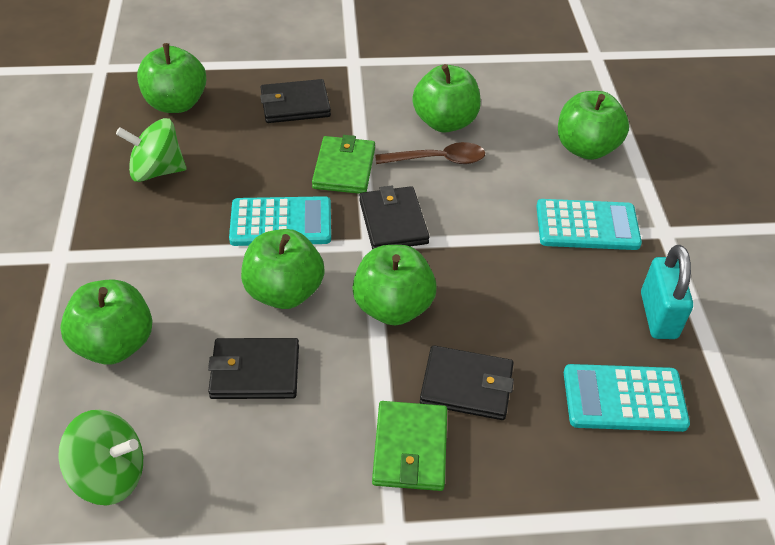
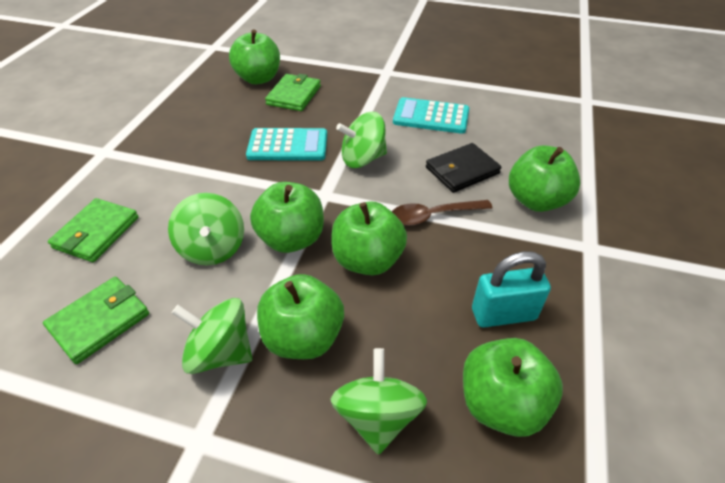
black wallet: 4 -> 1
green spinning top: 2 -> 4
green wallet: 2 -> 3
turquoise calculator: 3 -> 2

